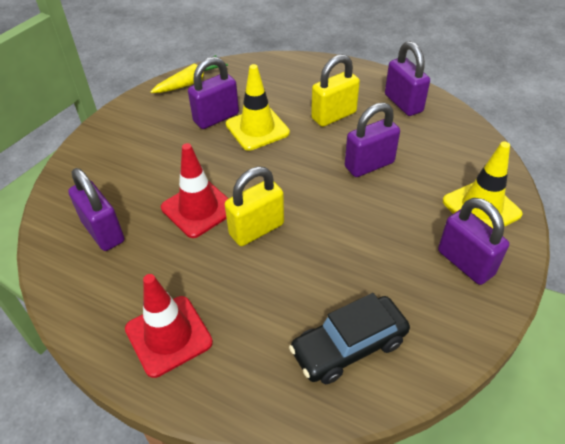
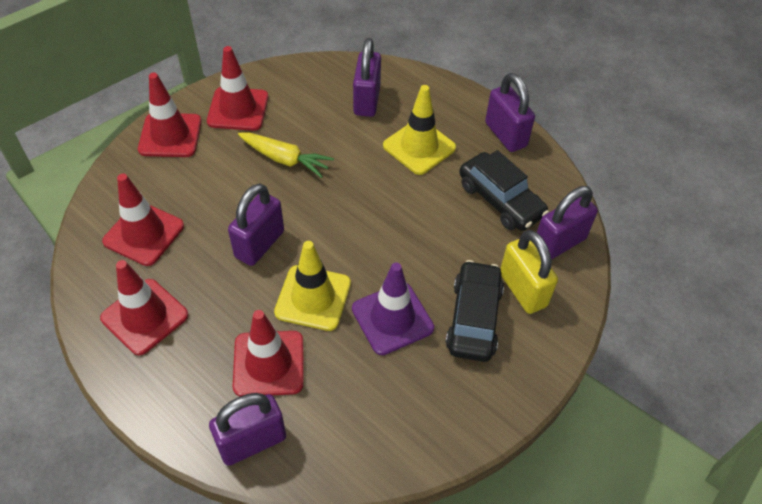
black car: 1 -> 2
purple traffic cone: 0 -> 1
red traffic cone: 2 -> 5
yellow padlock: 2 -> 1

